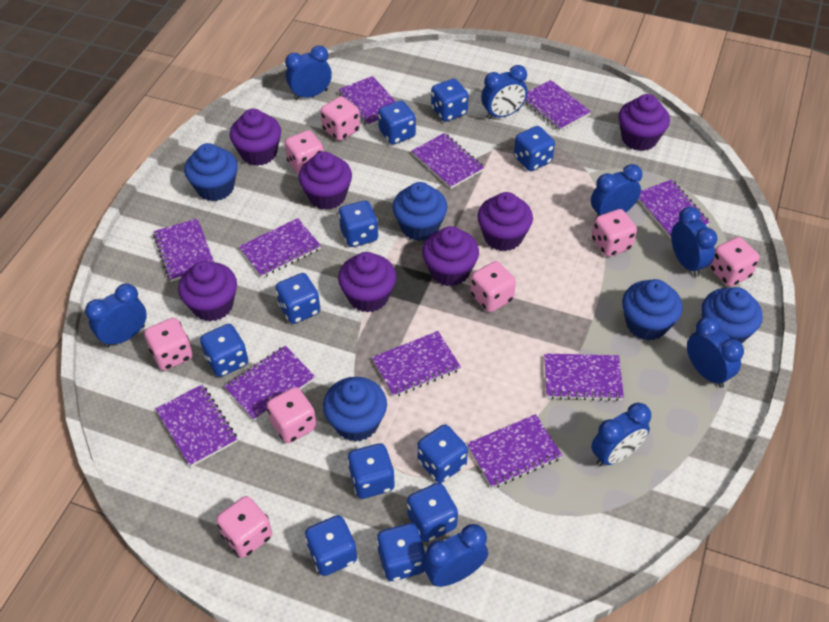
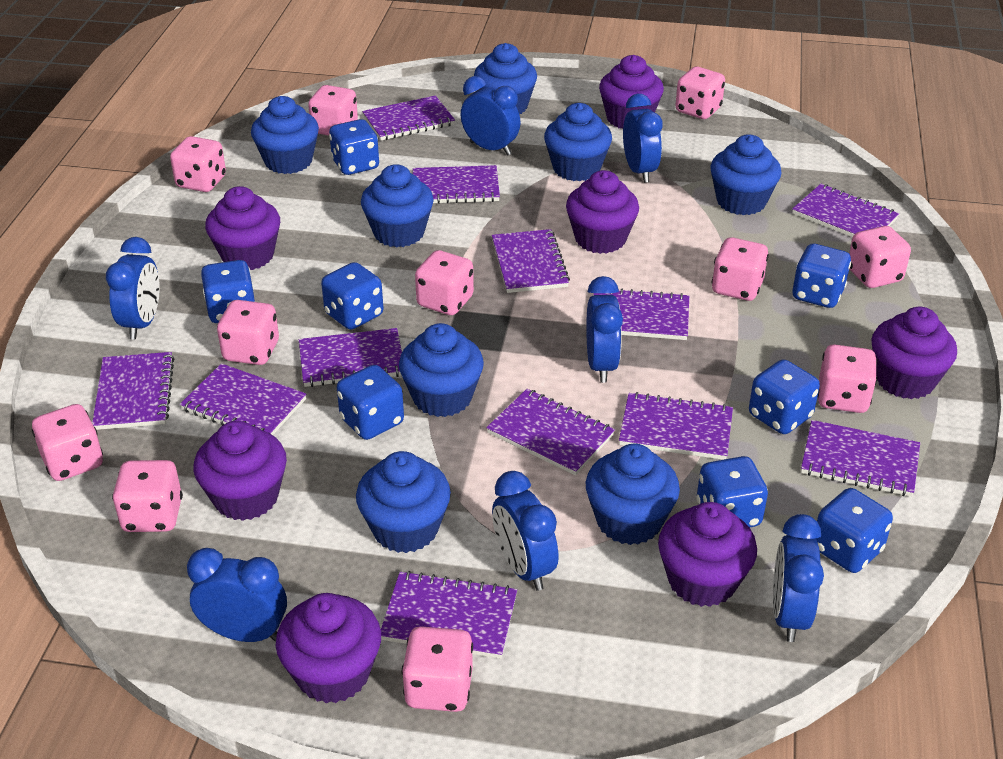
blue clock: 8 -> 7
blue cupcake: 5 -> 8
blue dice: 11 -> 8
pink dice: 8 -> 11
purple notebook: 11 -> 12

